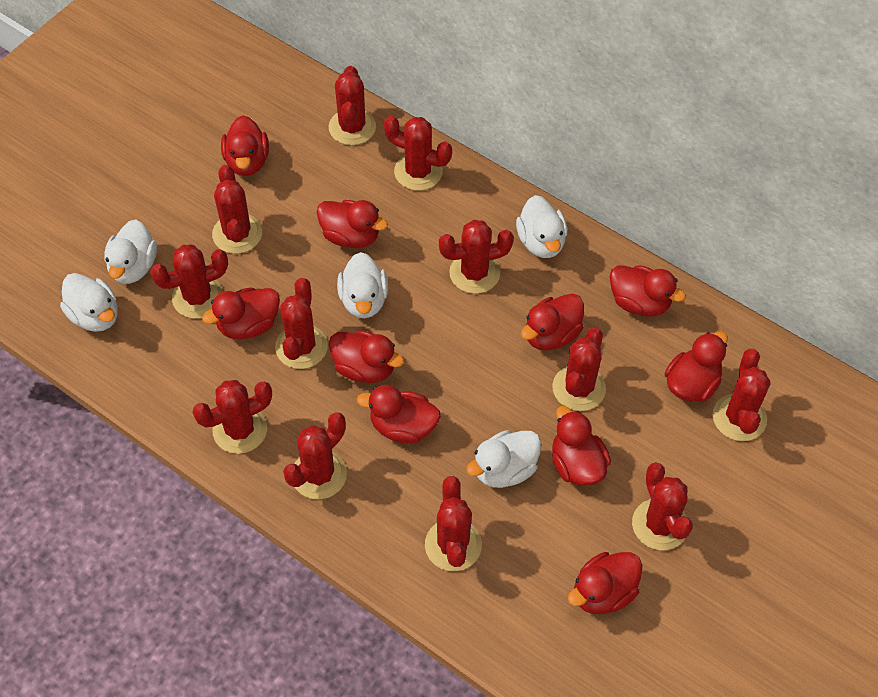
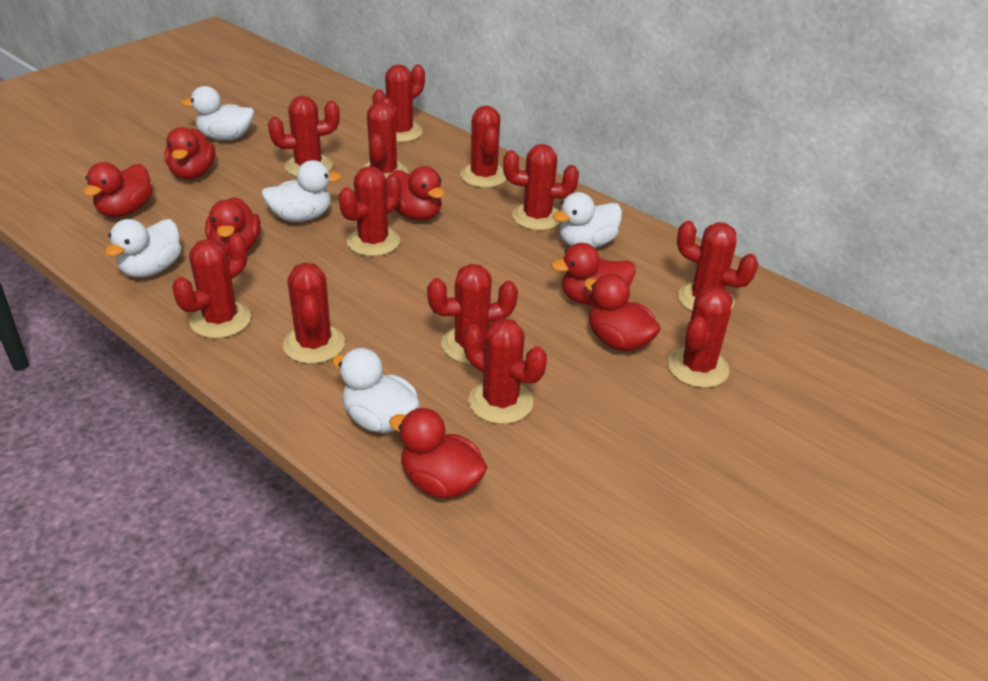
red duck: 10 -> 7

